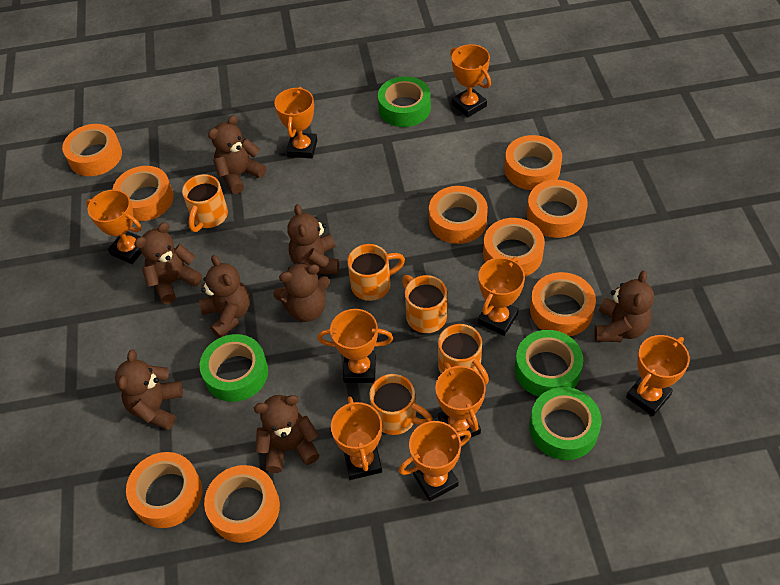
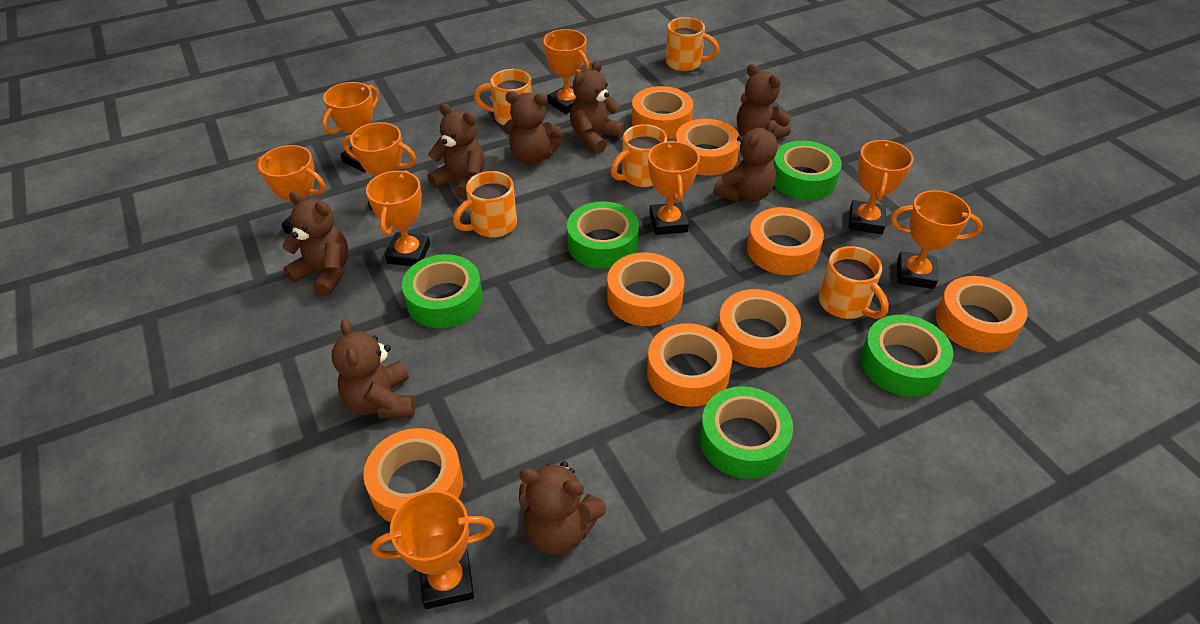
green tape: 4 -> 5
orange tape: 9 -> 8

